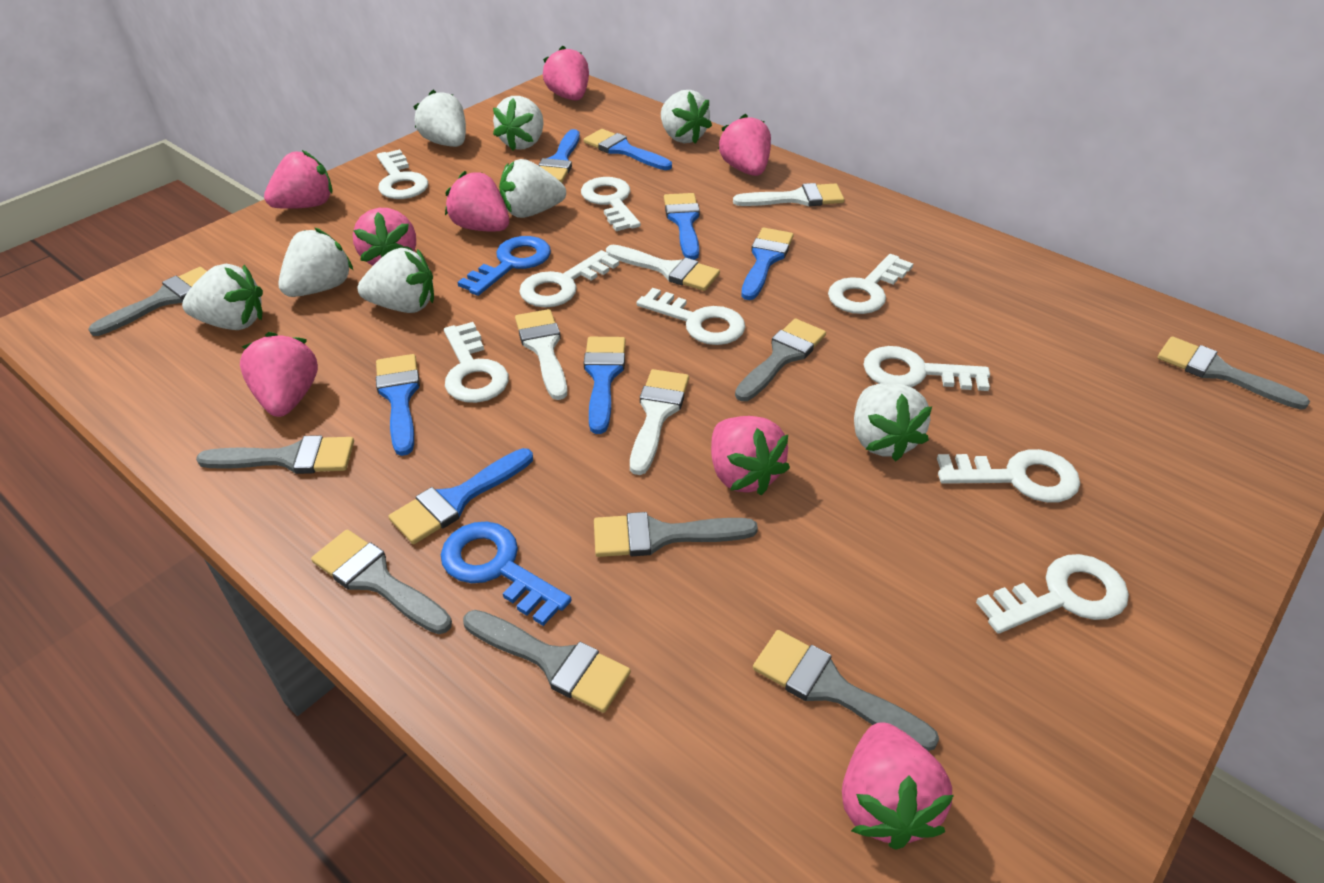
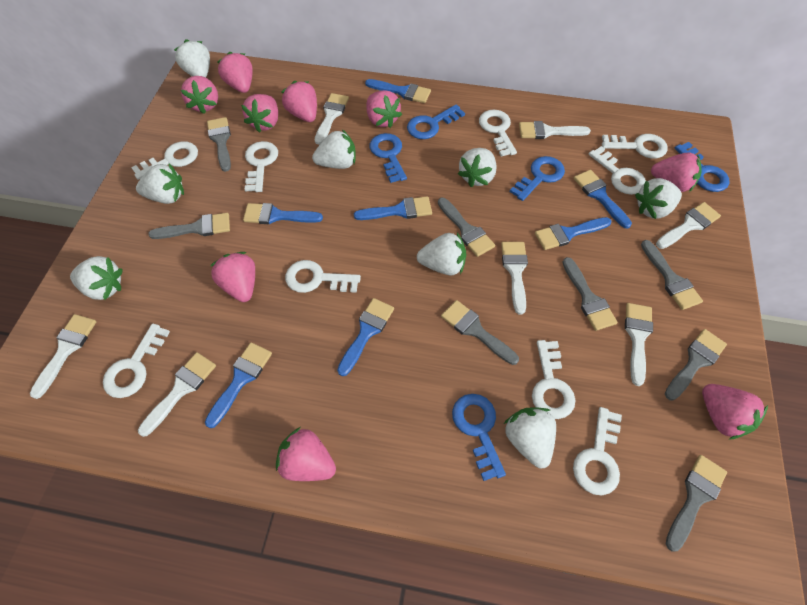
blue key: 2 -> 5
pink strawberry: 8 -> 9
white brush: 4 -> 7

